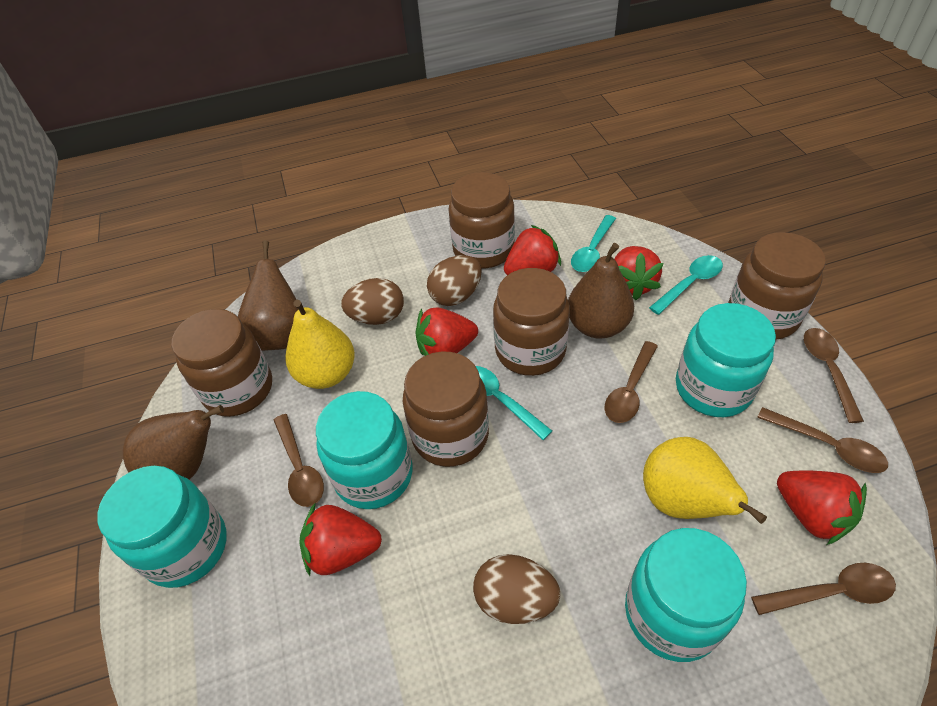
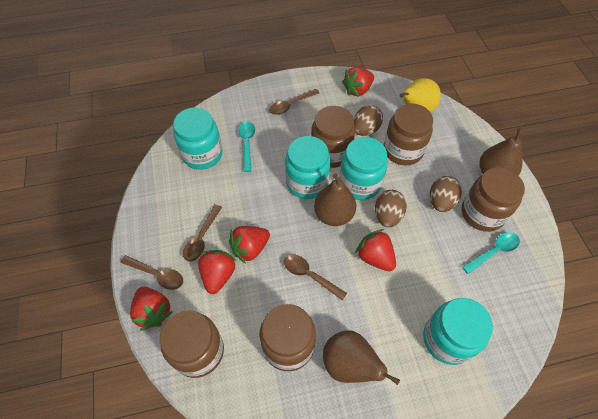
brown spoon: 5 -> 4
turquoise spoon: 3 -> 2
yellow pear: 2 -> 1

